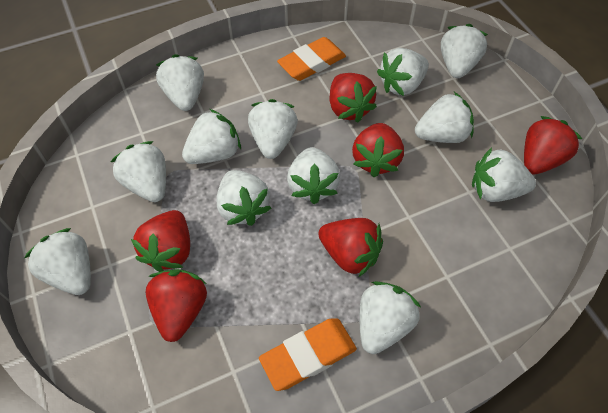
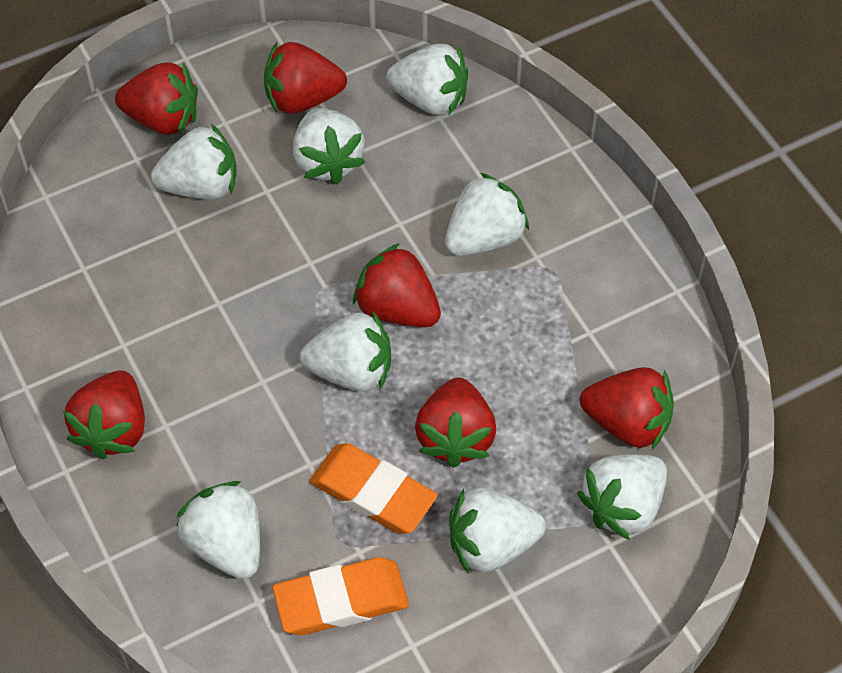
white strawberry: 12 -> 8

